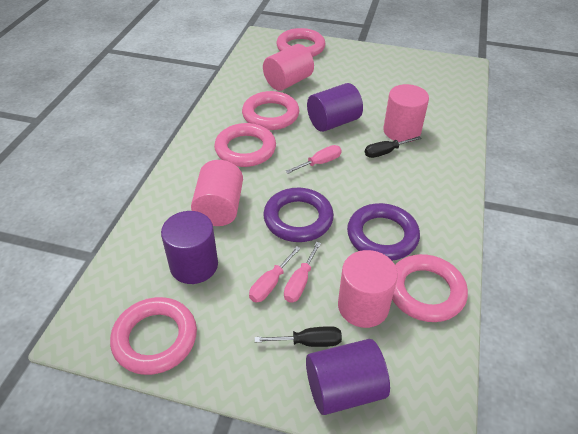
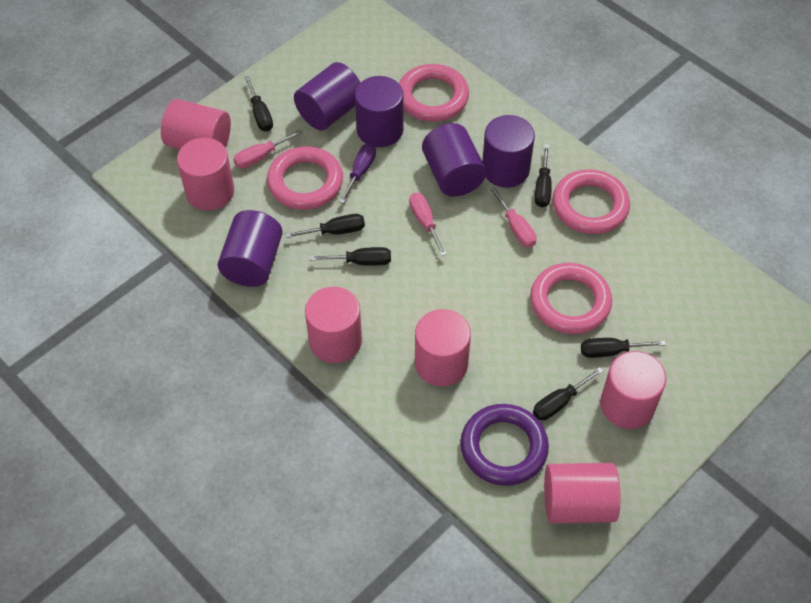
black screwdriver: 2 -> 6
pink cylinder: 4 -> 6
pink ring: 5 -> 4
purple cylinder: 3 -> 5
purple ring: 2 -> 1
purple screwdriver: 0 -> 1

